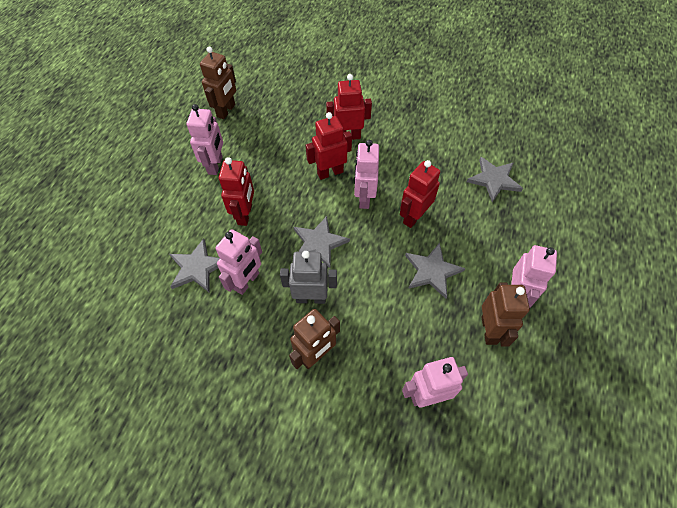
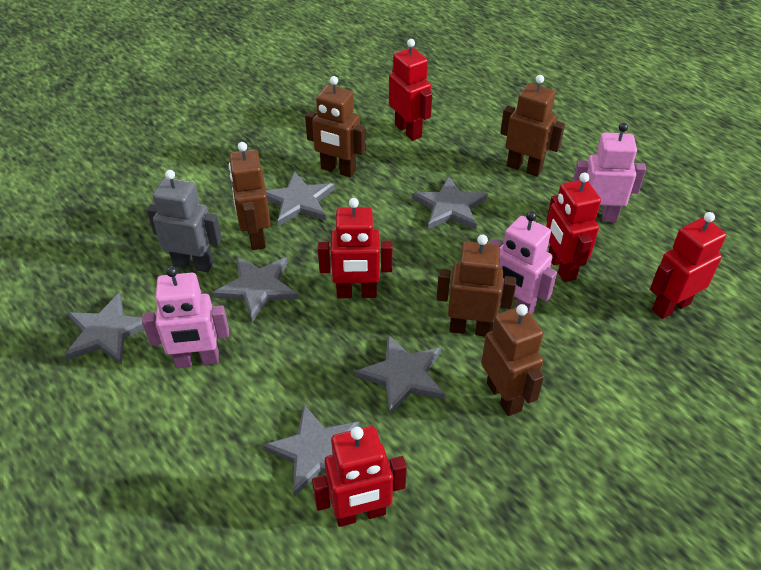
brown robot: 3 -> 5
grey star: 4 -> 6
pink robot: 5 -> 3
red robot: 4 -> 5

